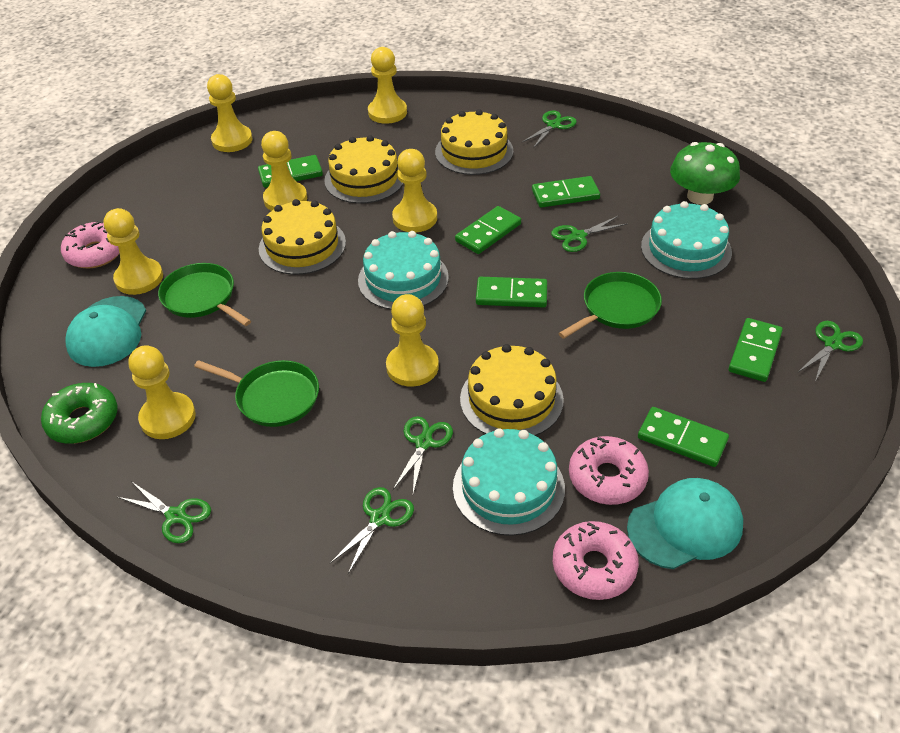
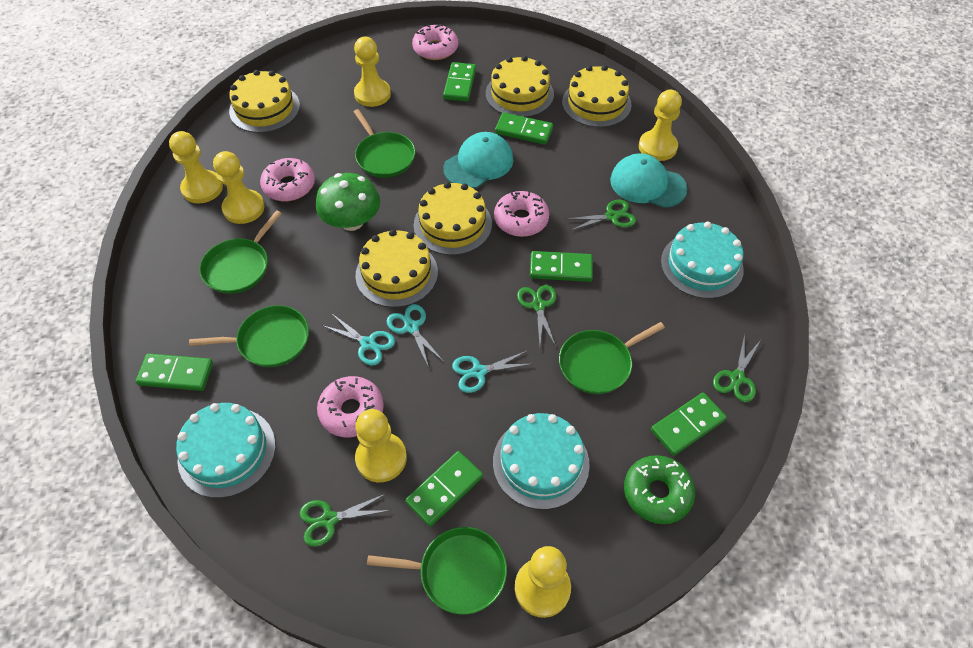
green pan: 3 -> 5
green scissors: 6 -> 4
pink donut: 3 -> 4
turquoise scissors: 0 -> 3
yellow cake: 4 -> 5
yellow pawn: 7 -> 6

